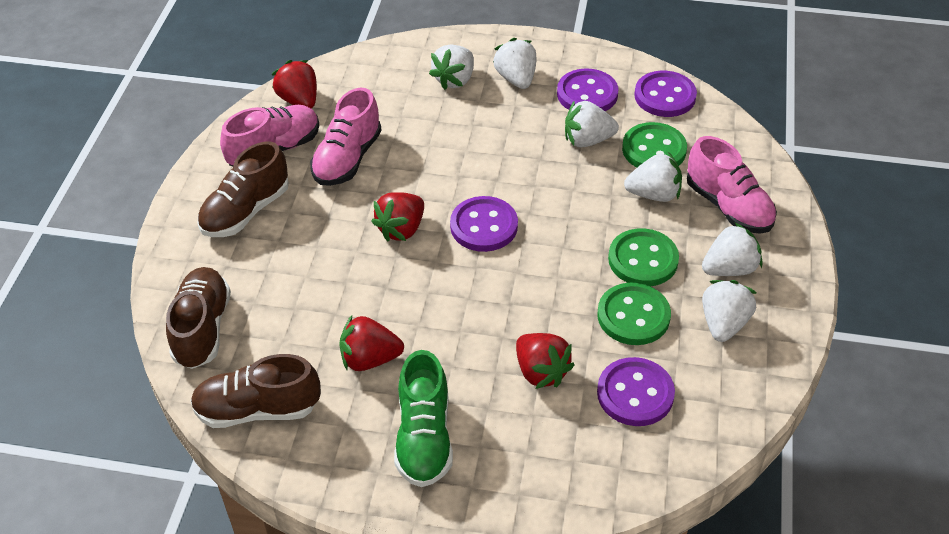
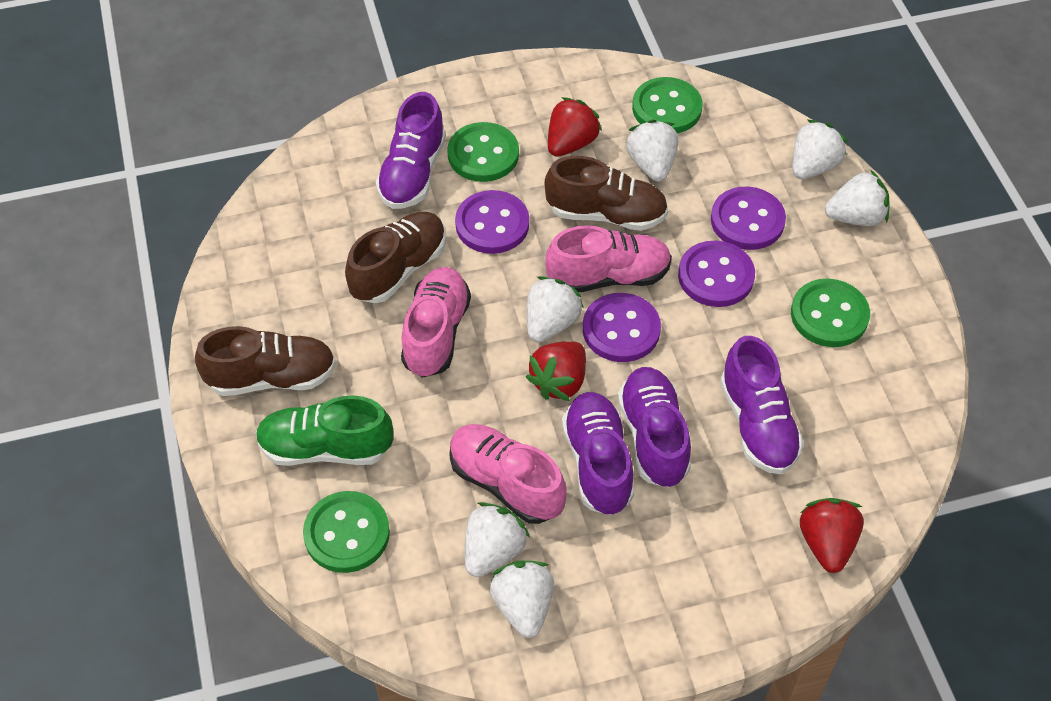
green button: 3 -> 4
purple shoe: 0 -> 4
red strawberry: 4 -> 3

